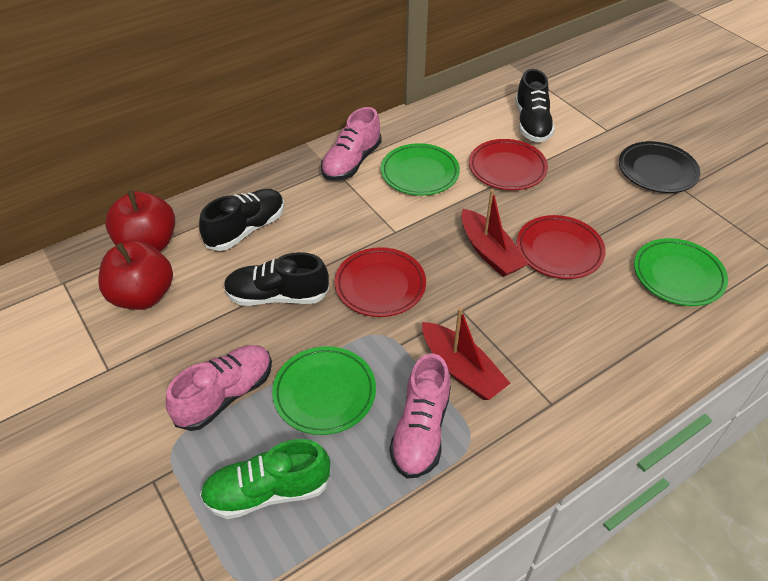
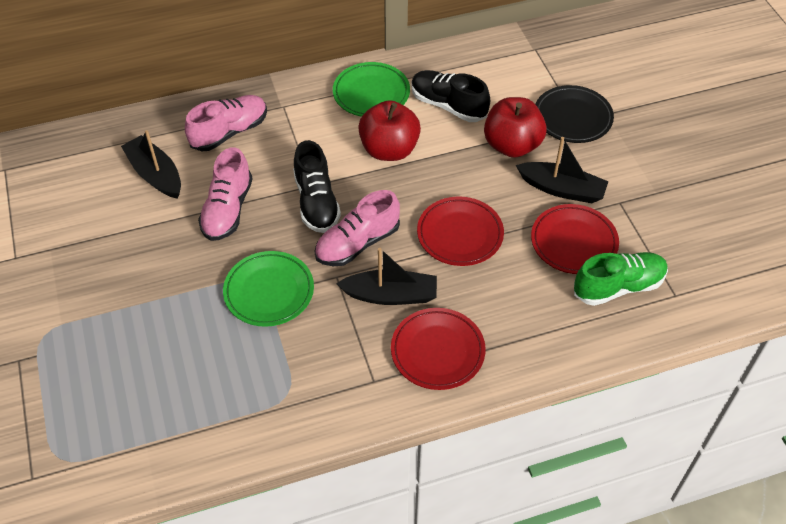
black boat: 0 -> 3
black shoe: 3 -> 2
green plate: 3 -> 2
red boat: 2 -> 0

